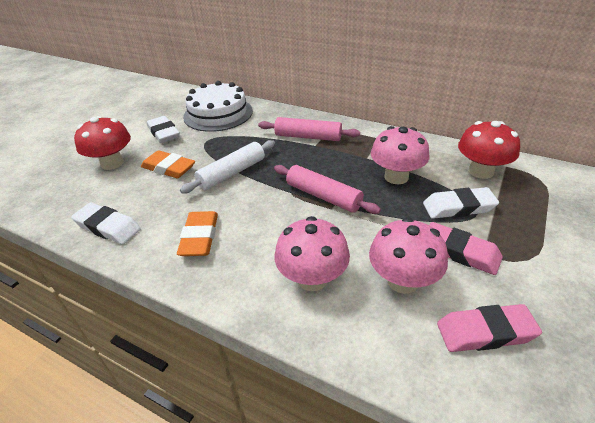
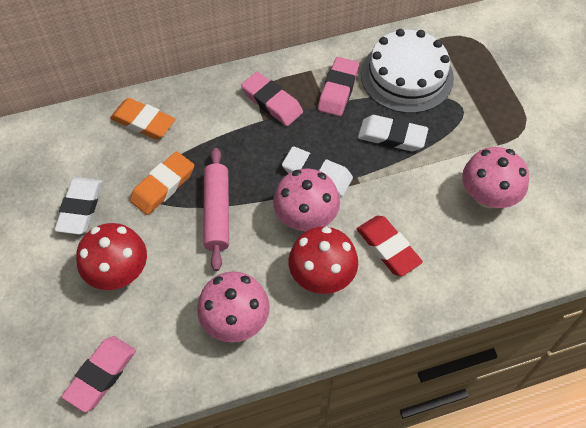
pink eraser: 2 -> 3
pink rolling pin: 2 -> 1
red eraser: 0 -> 1
white rolling pin: 1 -> 0

